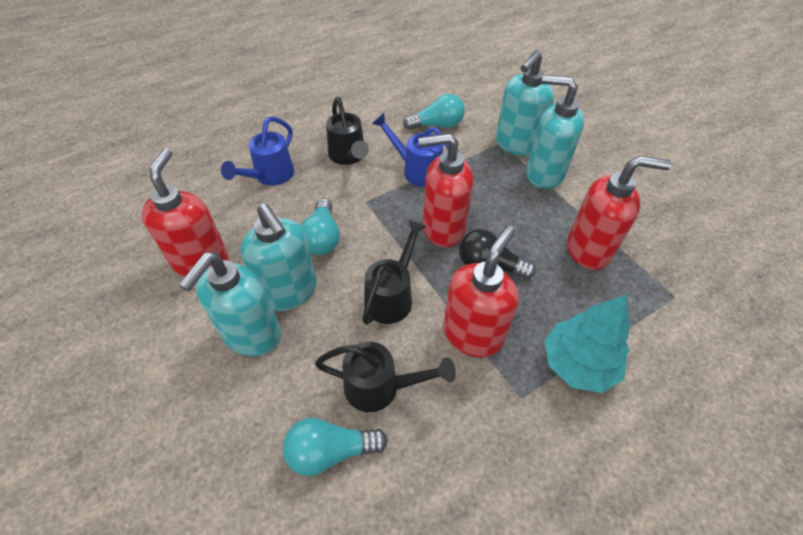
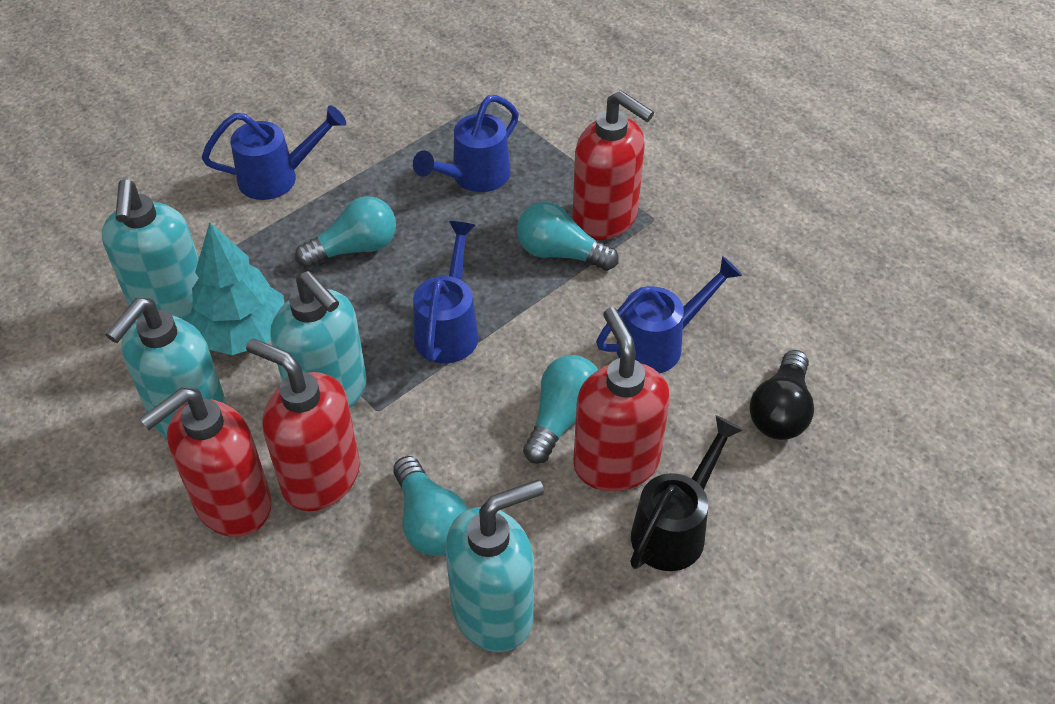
black watering can: 3 -> 1
blue watering can: 2 -> 4
turquoise light bulb: 3 -> 4

